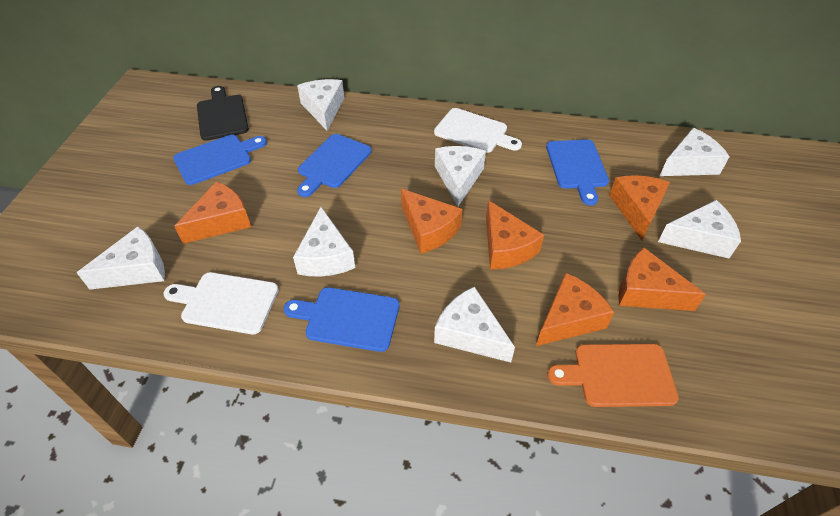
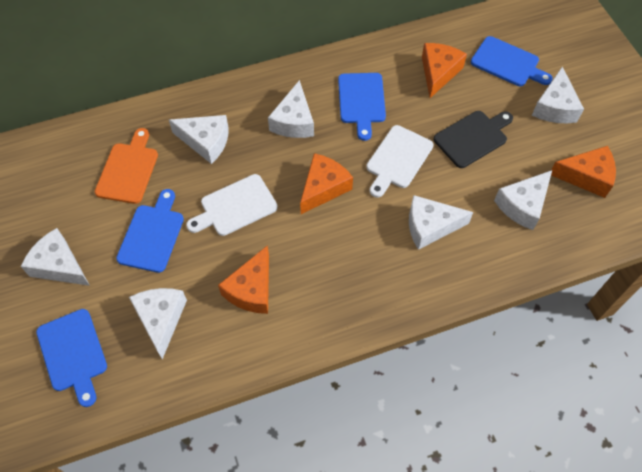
orange cheese: 6 -> 4

